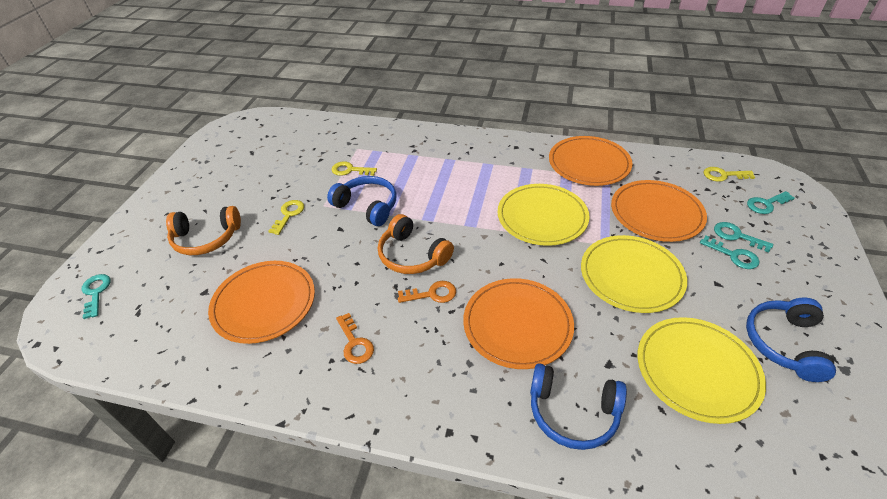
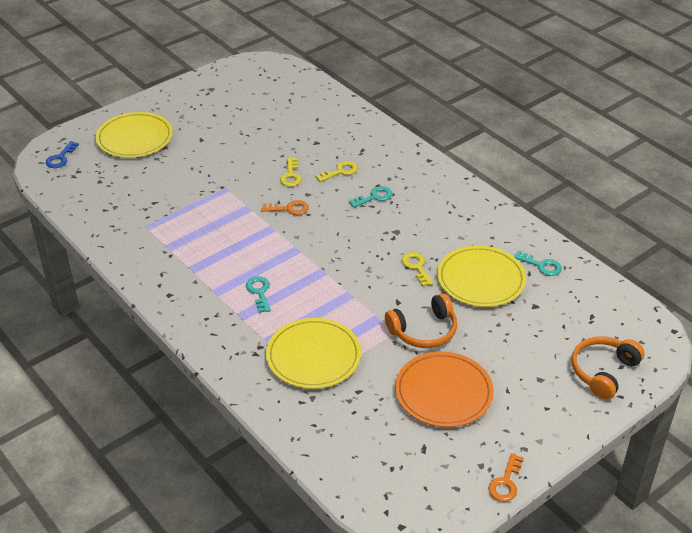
blue headphones: 3 -> 0
blue key: 0 -> 1
orange plate: 4 -> 1
turquoise key: 4 -> 3

